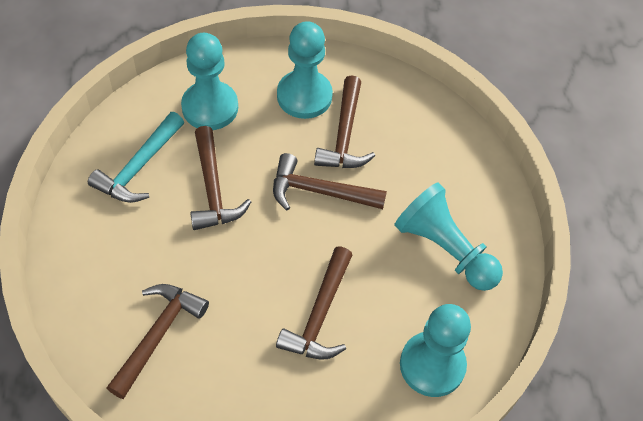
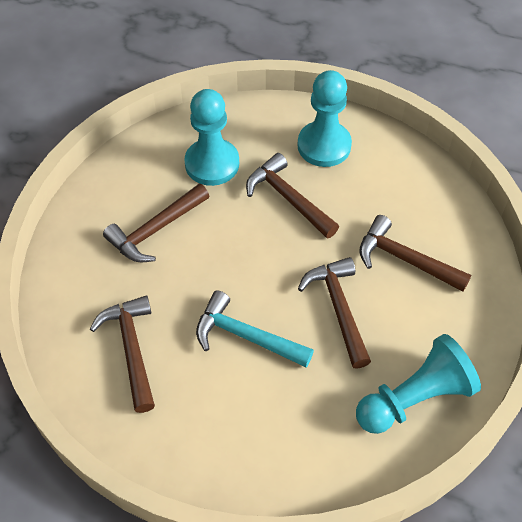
turquoise pawn: 4 -> 3

